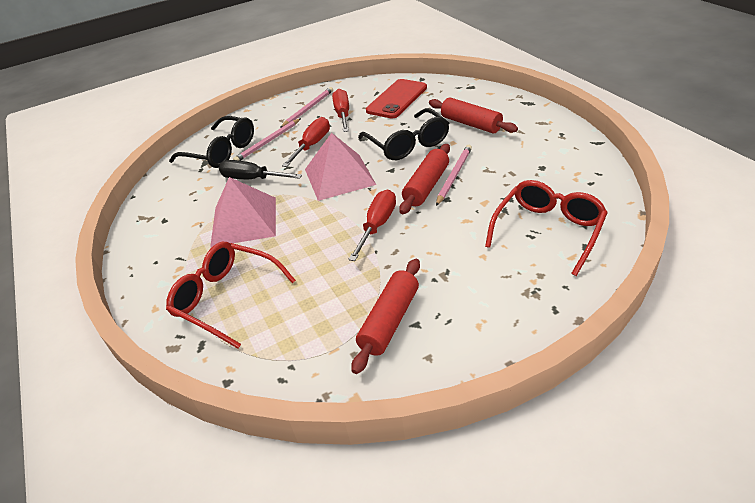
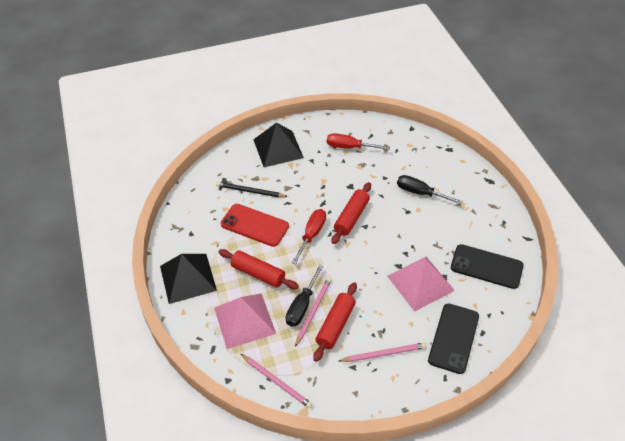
black glasses: 2 -> 0
black pencil: 0 -> 1
black phone: 0 -> 2
black pyramid: 0 -> 2
black screwdriver: 1 -> 2
red glasses: 2 -> 0
red screwdriver: 3 -> 2

